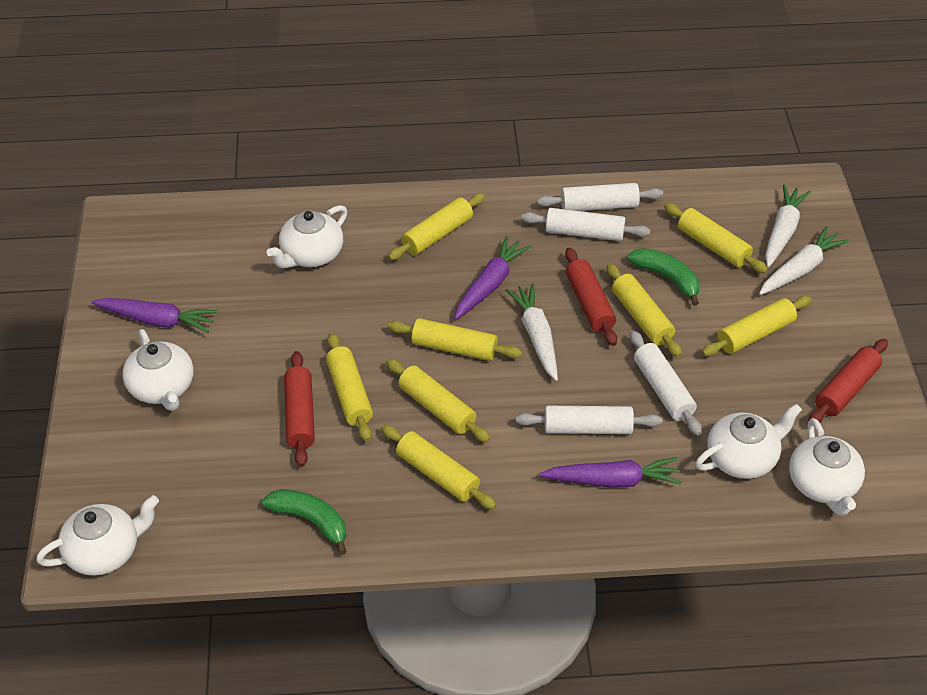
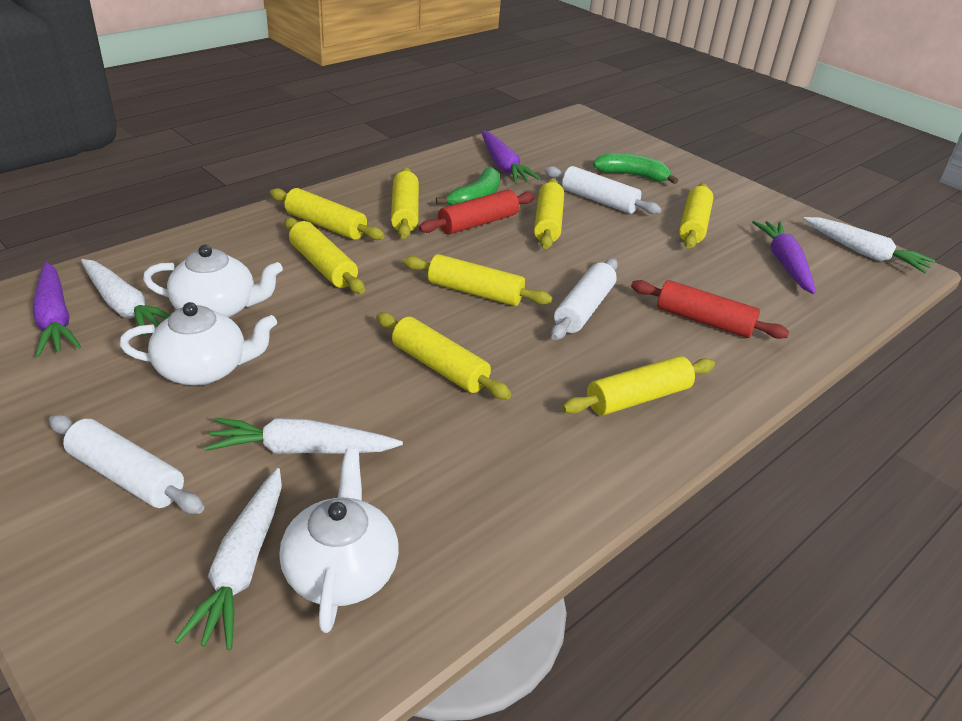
red rolling pin: 3 -> 2
white carrot: 3 -> 4
white rolling pin: 4 -> 3
white teapot: 5 -> 3

